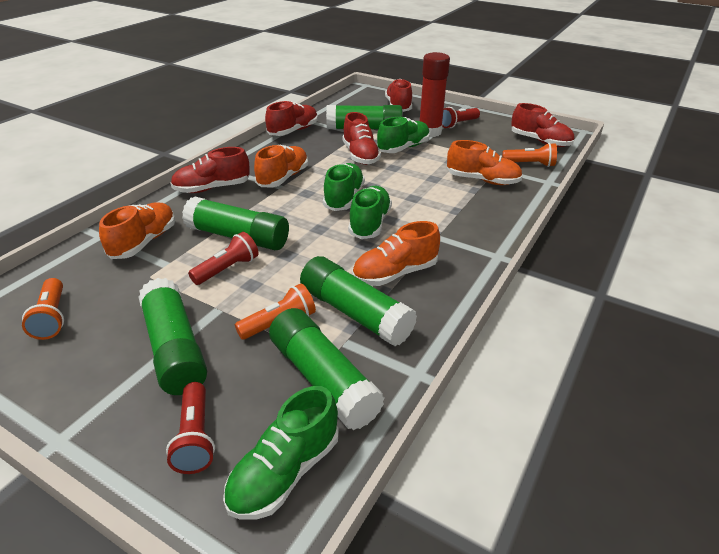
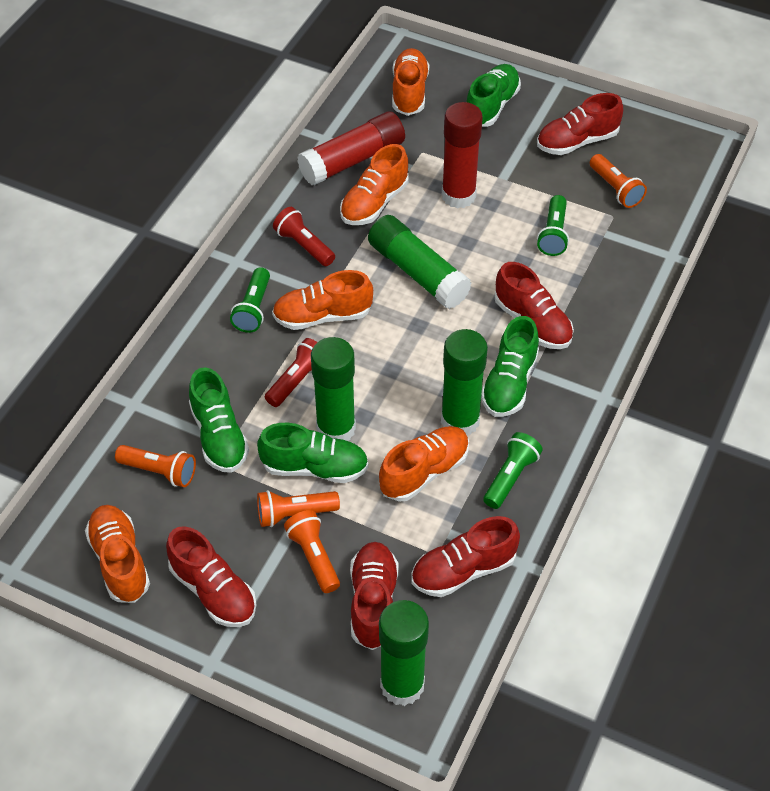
green flashlight: 0 -> 3
green glue stick: 5 -> 4
orange flashlight: 3 -> 4
orange shoe: 4 -> 5
red flashlight: 3 -> 2
red glue stick: 1 -> 2

